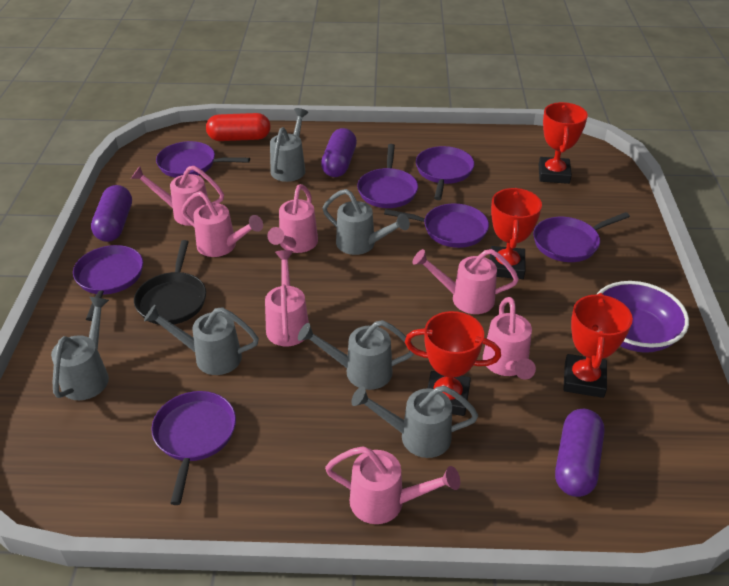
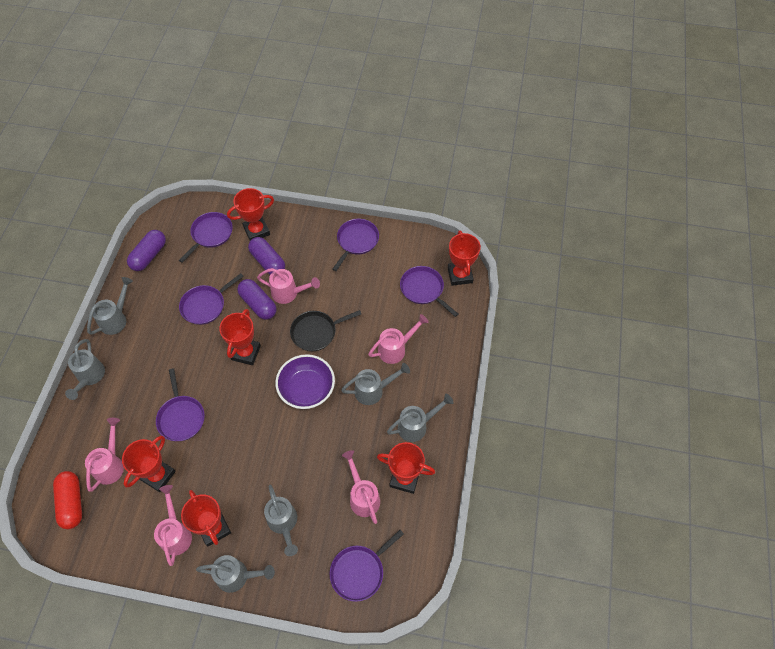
pink watering can: 7 -> 5
purple pan: 7 -> 6
red trophy: 4 -> 6

